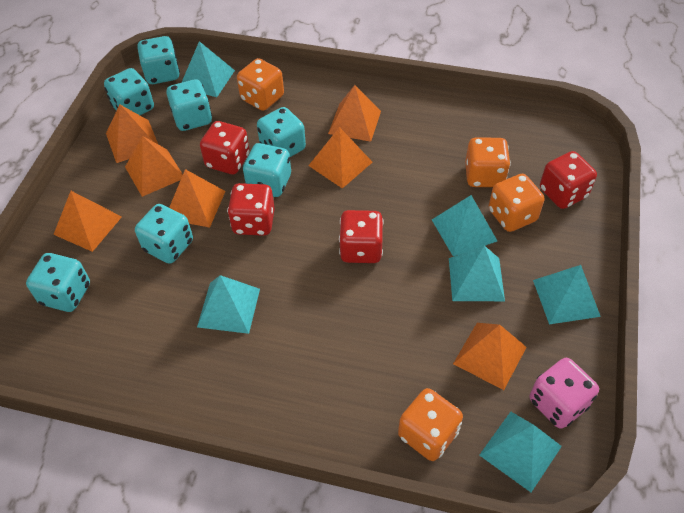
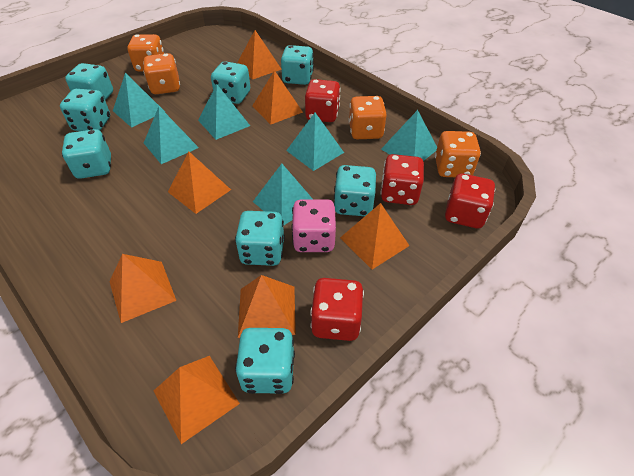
turquoise dice: 7 -> 8

